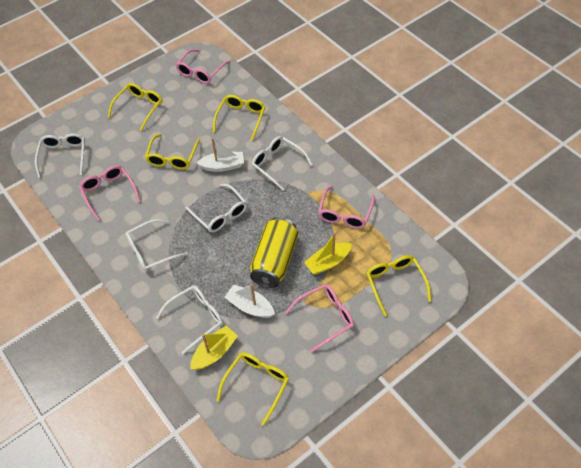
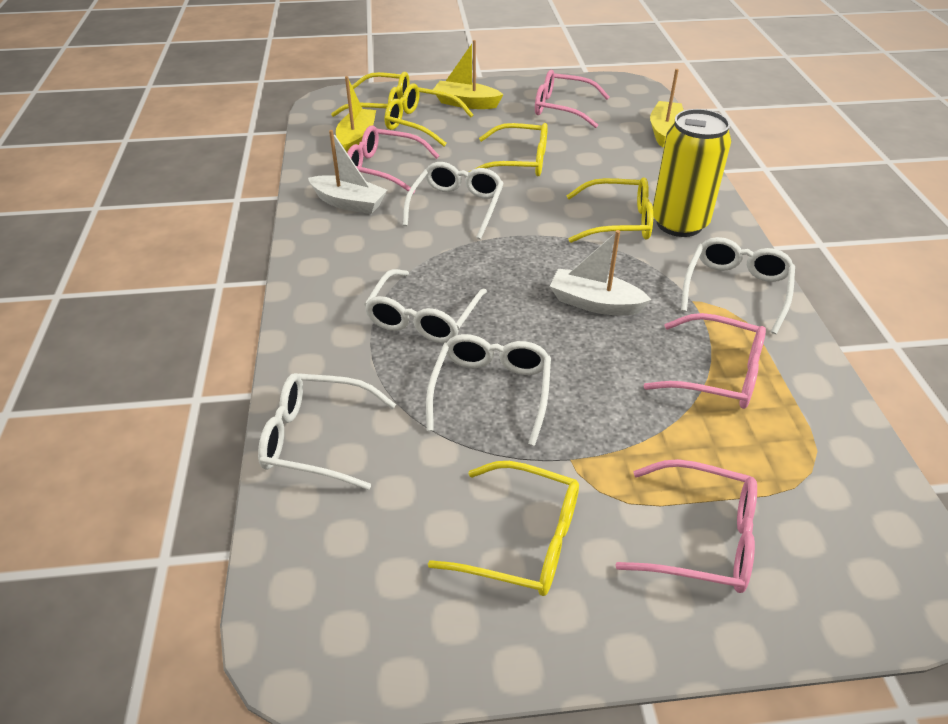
yellow boat: 2 -> 3

